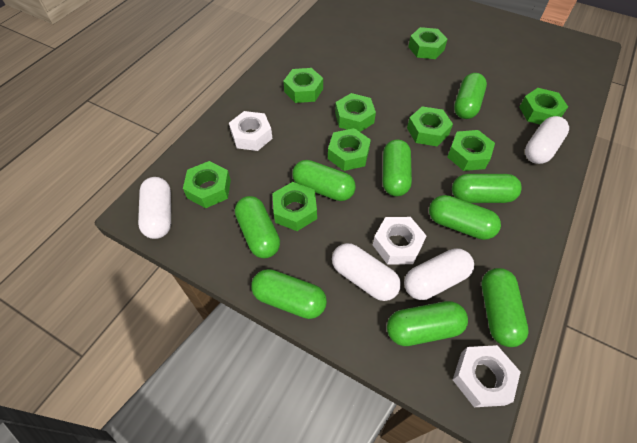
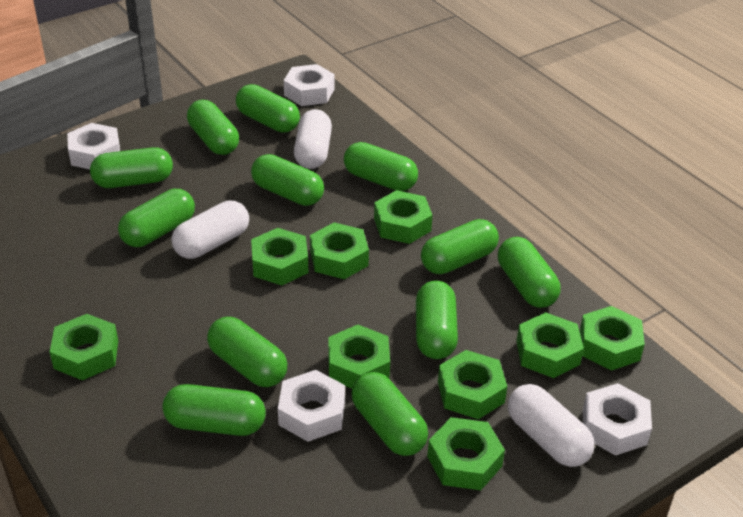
green capsule: 9 -> 12
white capsule: 4 -> 3
white nut: 3 -> 4

